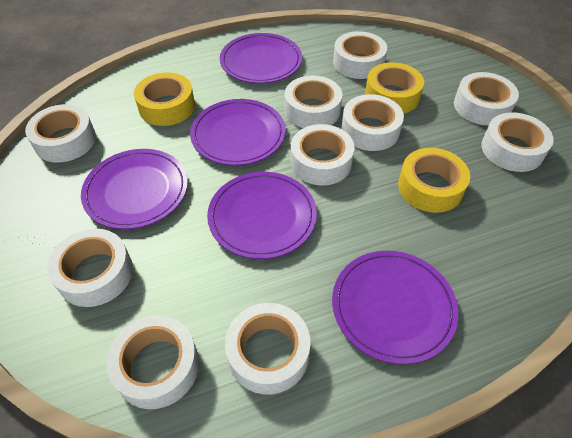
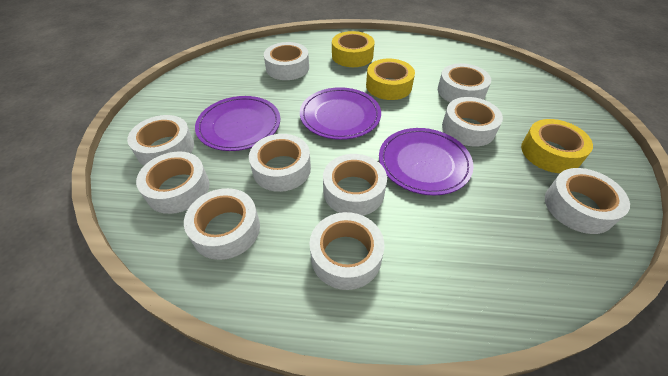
purple plate: 5 -> 3

